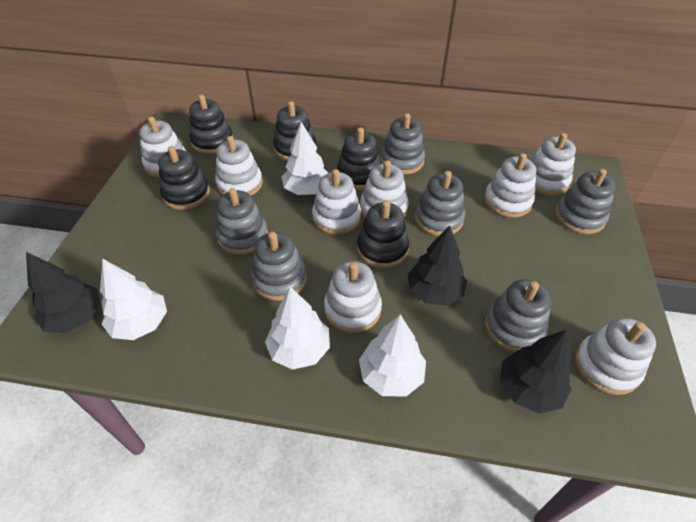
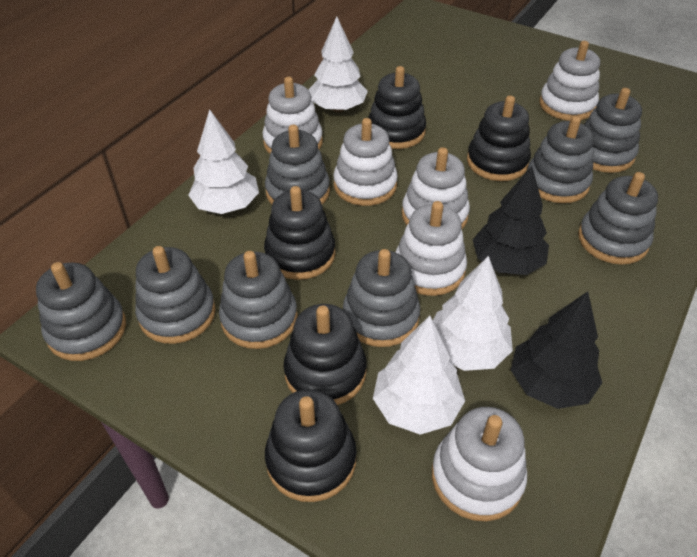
black tree: 3 -> 2
grey stacking toy: 6 -> 8
white stacking toy: 8 -> 6

